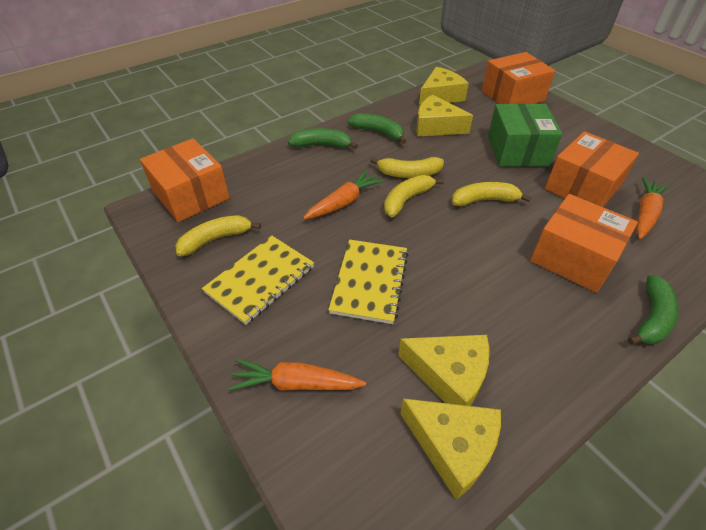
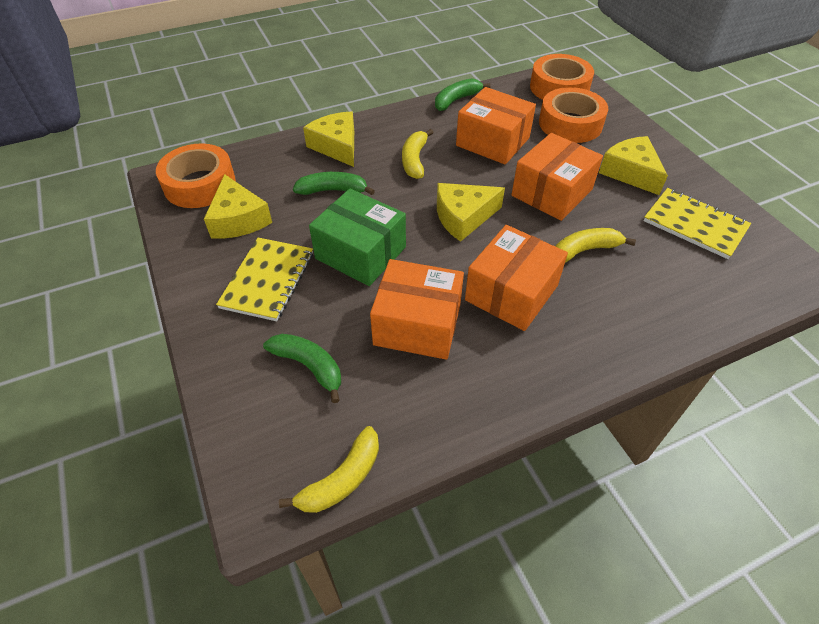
orange carrot: 3 -> 0
orange tape: 0 -> 3
yellow banana: 4 -> 3

